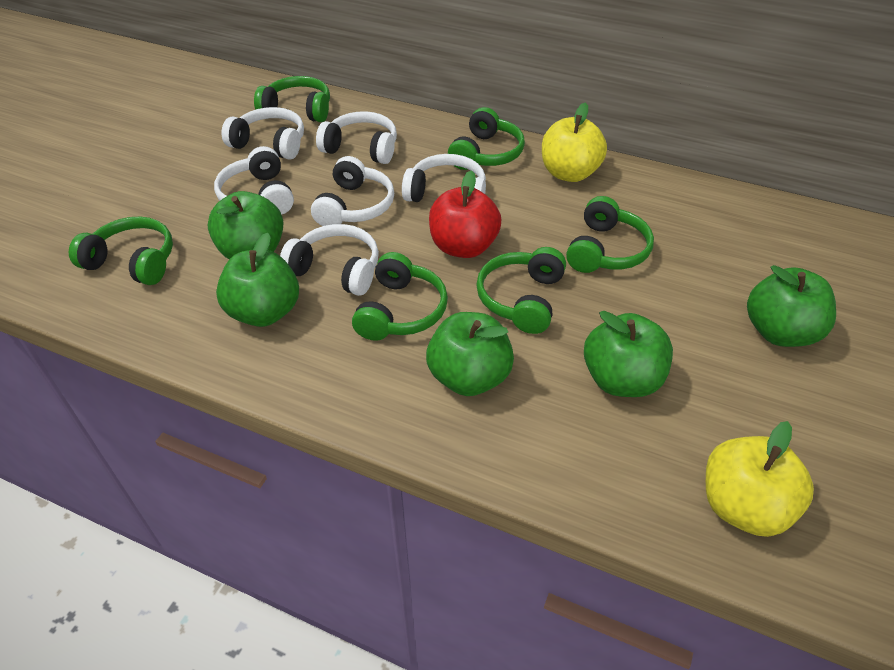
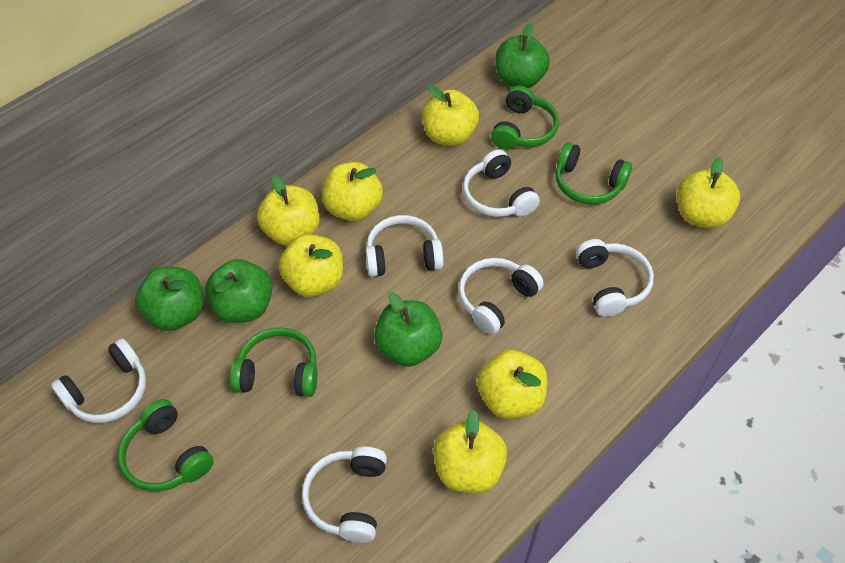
green apple: 5 -> 4
green headphones: 6 -> 4
red apple: 1 -> 0
yellow apple: 2 -> 7

